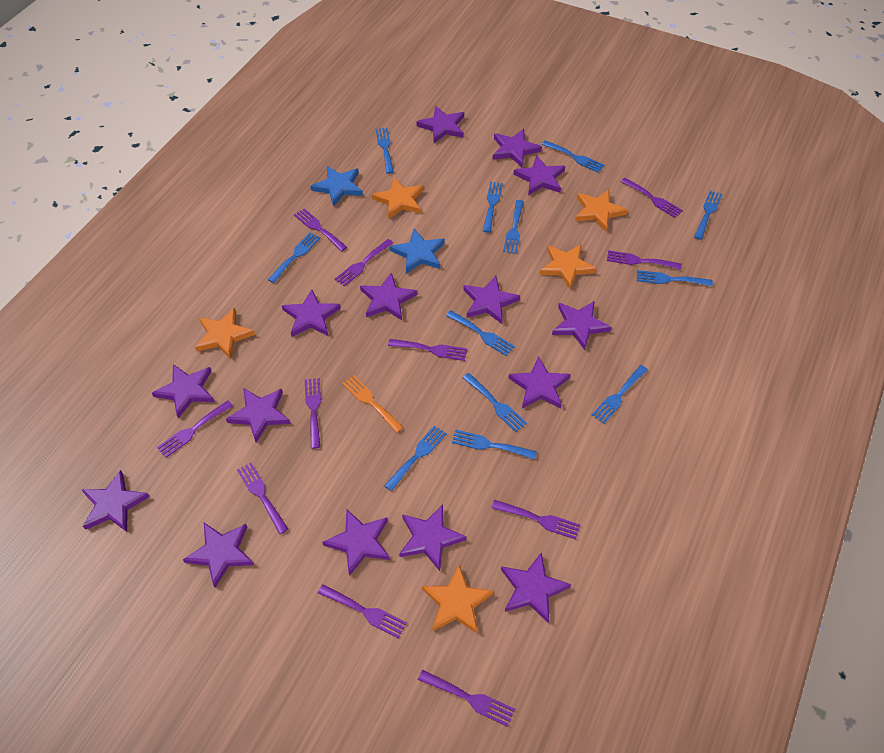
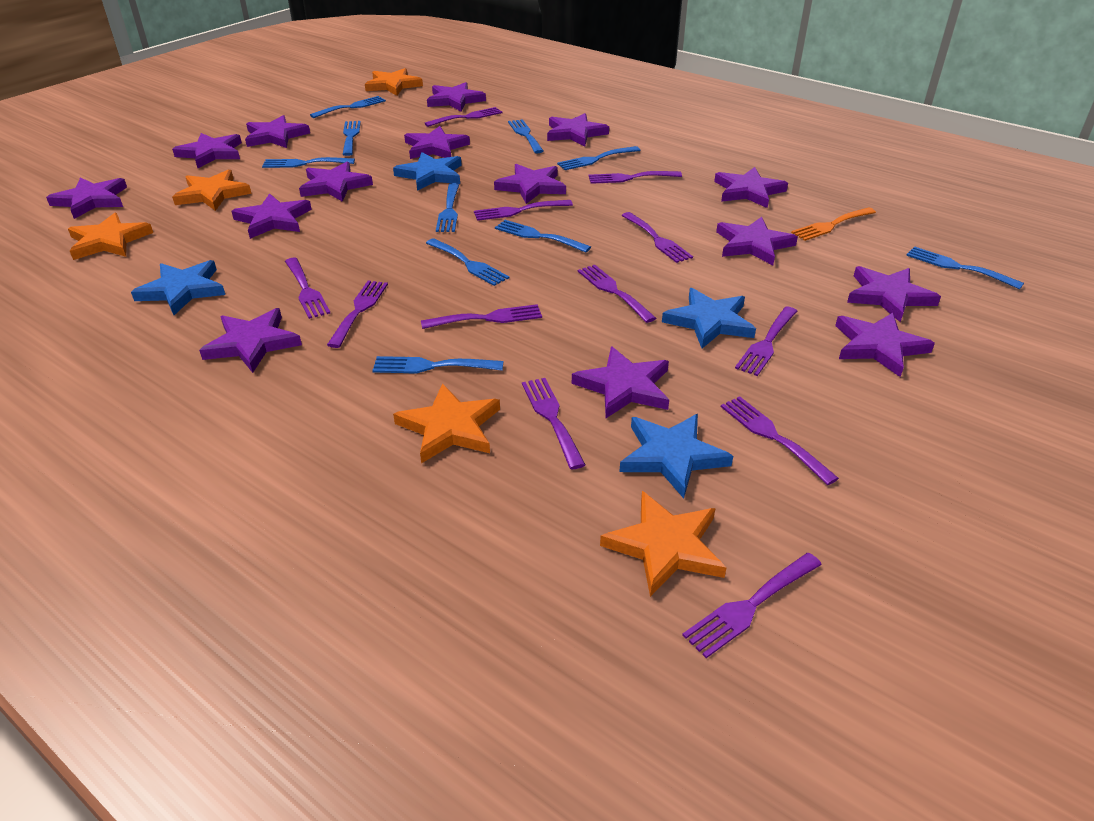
blue fork: 12 -> 10
blue star: 2 -> 4
purple fork: 11 -> 12

